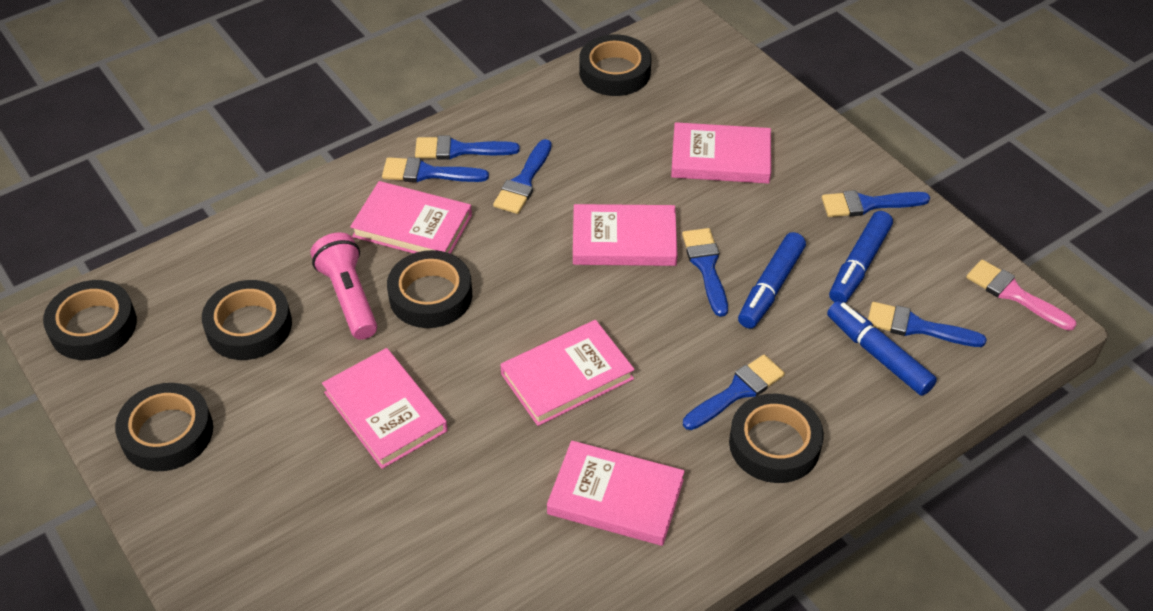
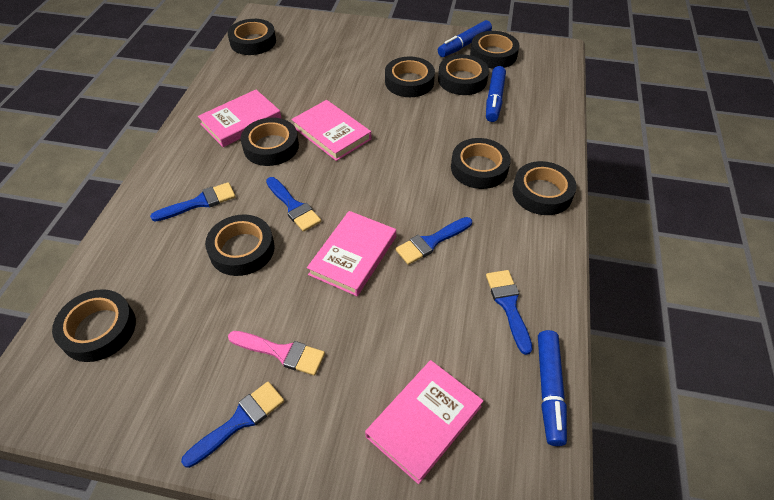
black tape: 6 -> 9
blue brush: 7 -> 5
pink book: 6 -> 4
pink flashlight: 1 -> 0

